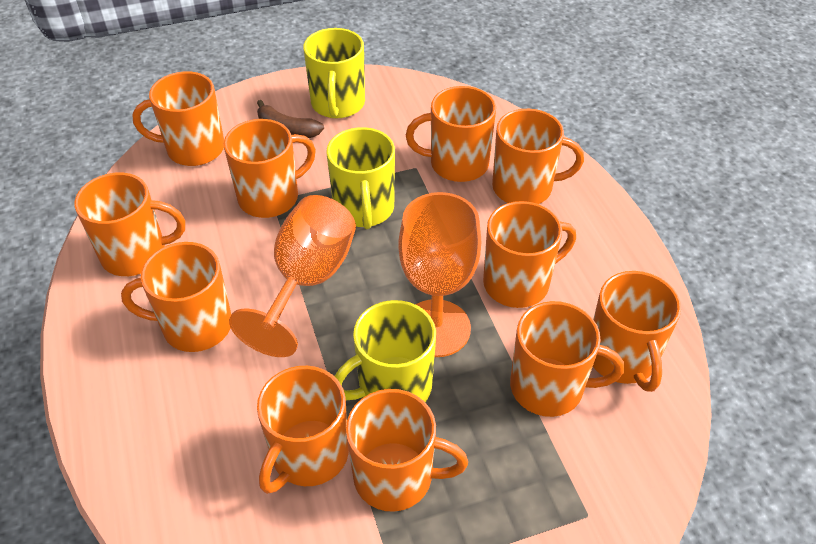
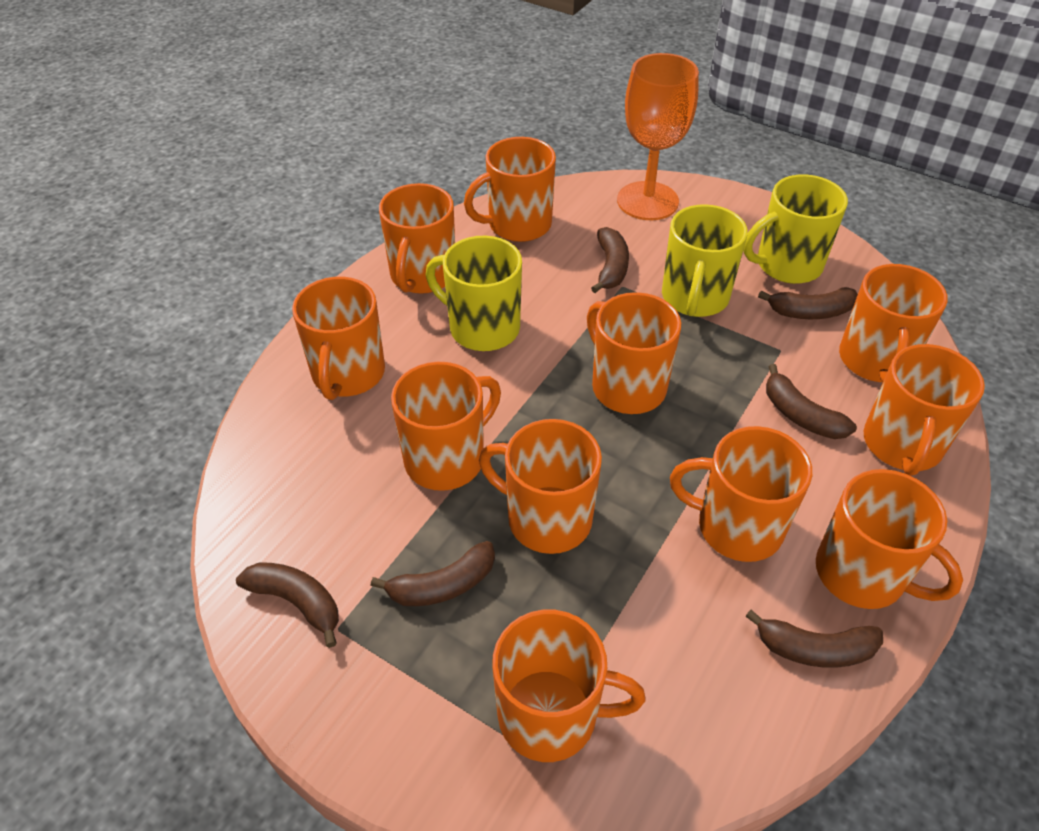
brown banana: 1 -> 6
orange goblet: 2 -> 1

